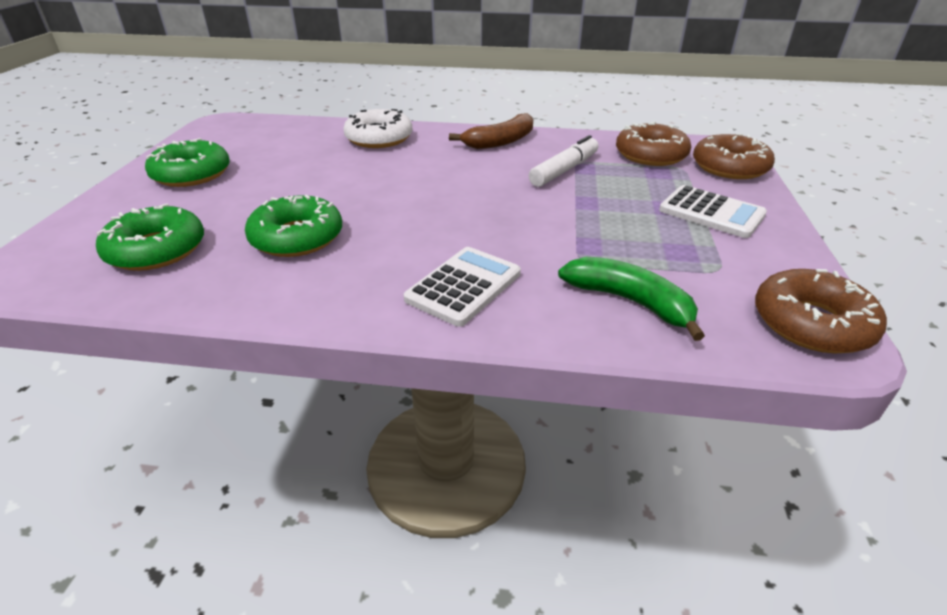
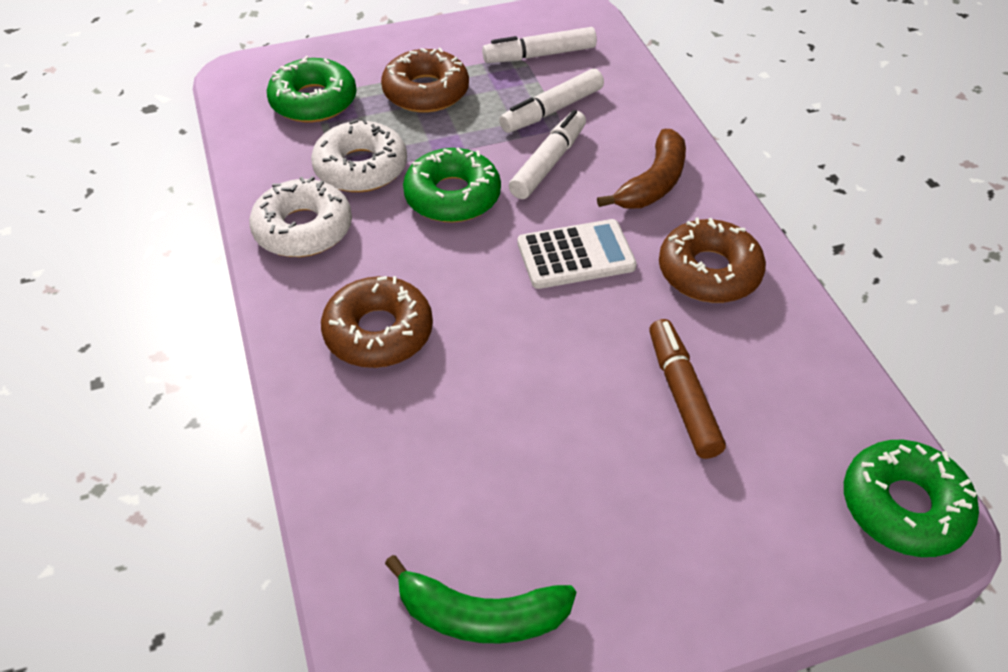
brown marker: 0 -> 1
white calculator: 2 -> 1
white donut: 1 -> 2
white marker: 1 -> 3

